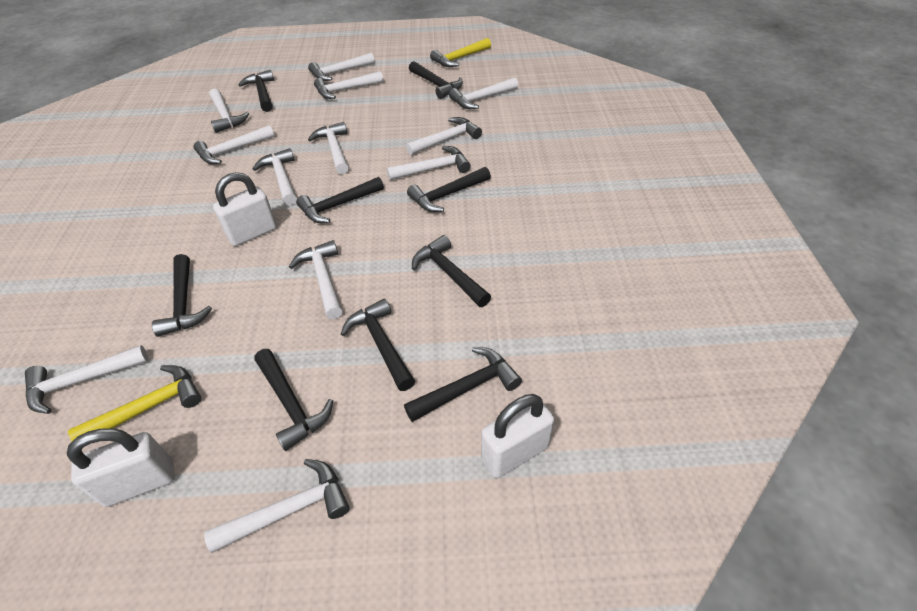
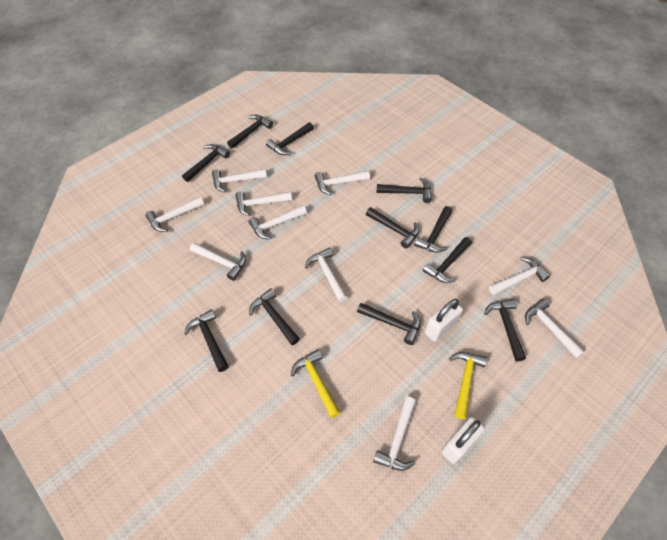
black hammer: 9 -> 11
white hammer: 12 -> 10
white padlock: 3 -> 2

